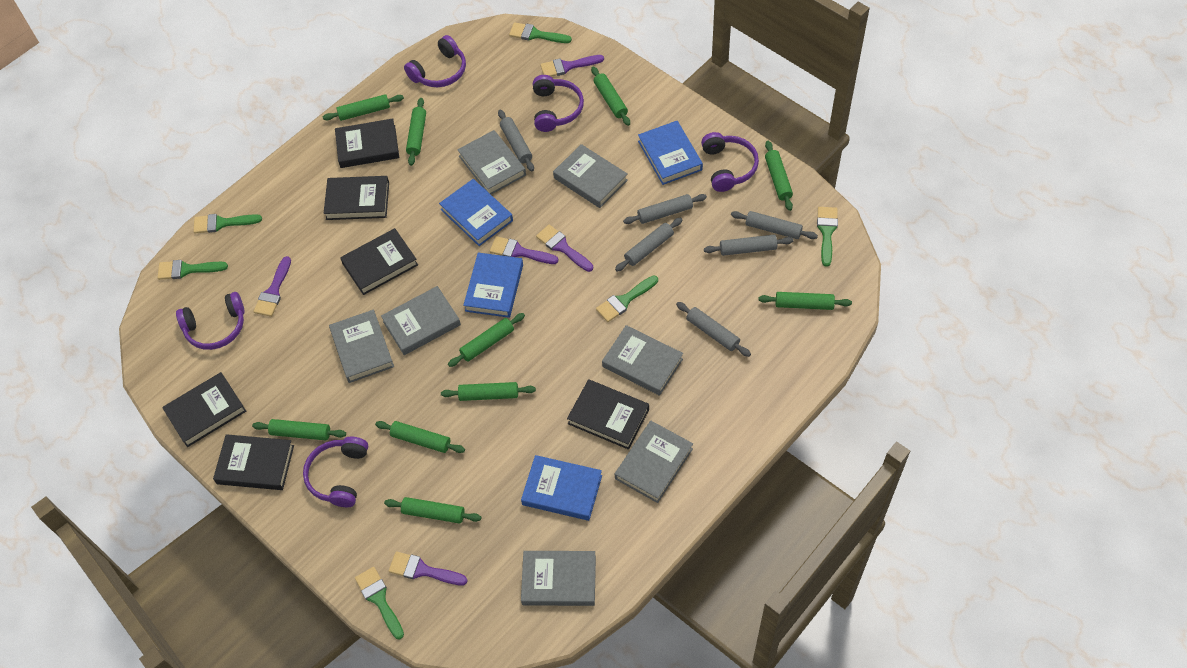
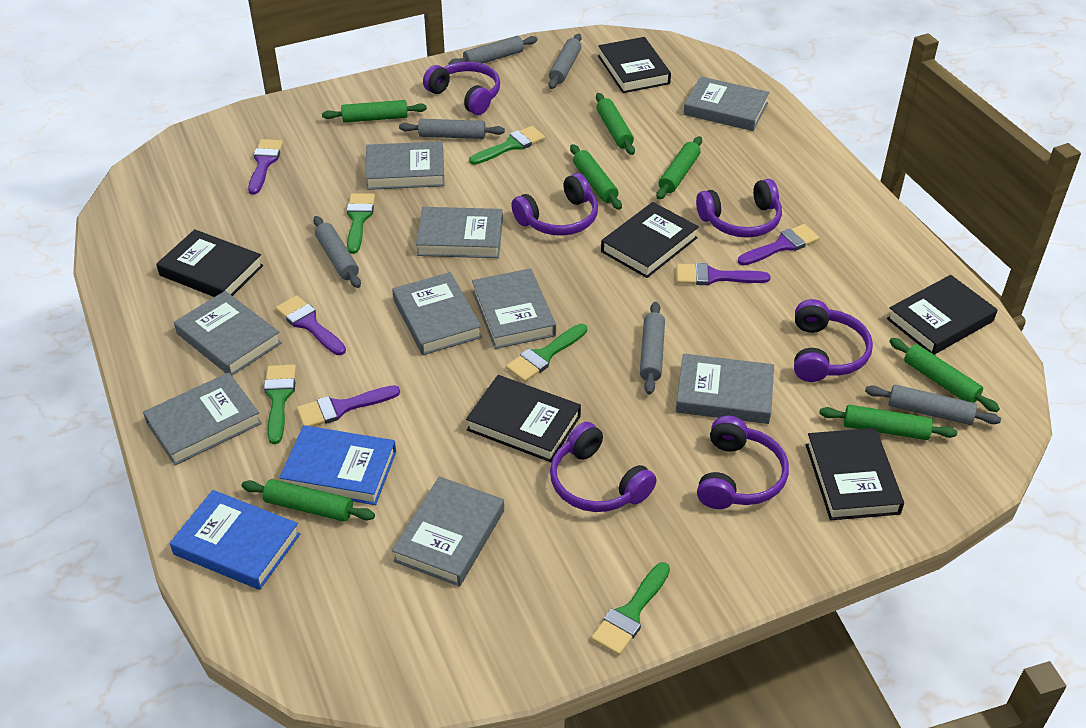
blue book: 4 -> 2
green brush: 6 -> 5
green rolling pin: 10 -> 7
grey book: 7 -> 9
purple headphones: 5 -> 6

